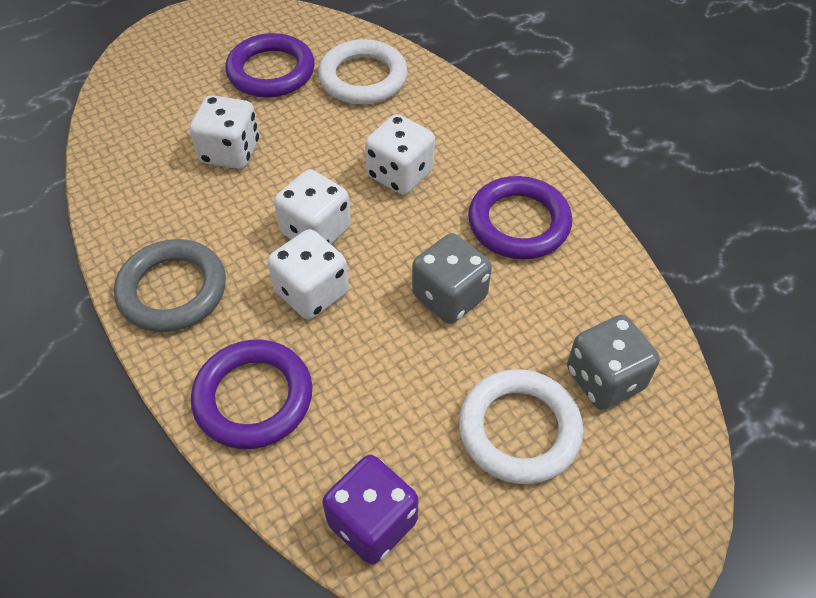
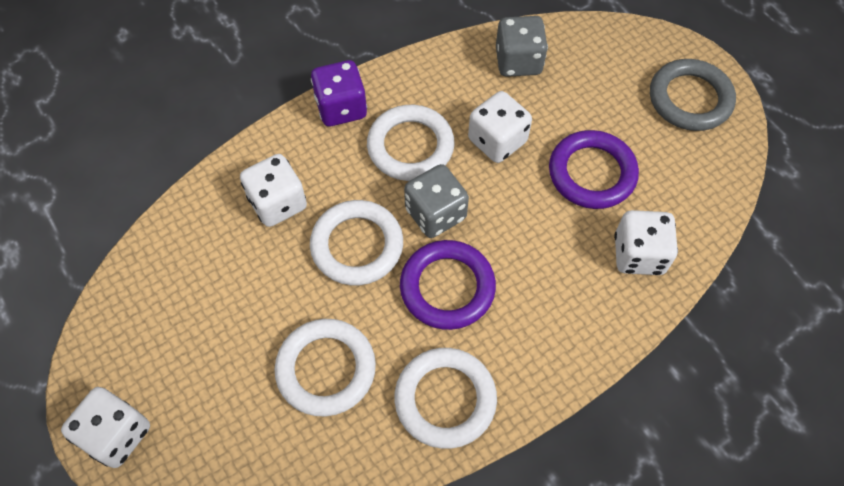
purple ring: 3 -> 2
white ring: 2 -> 4

